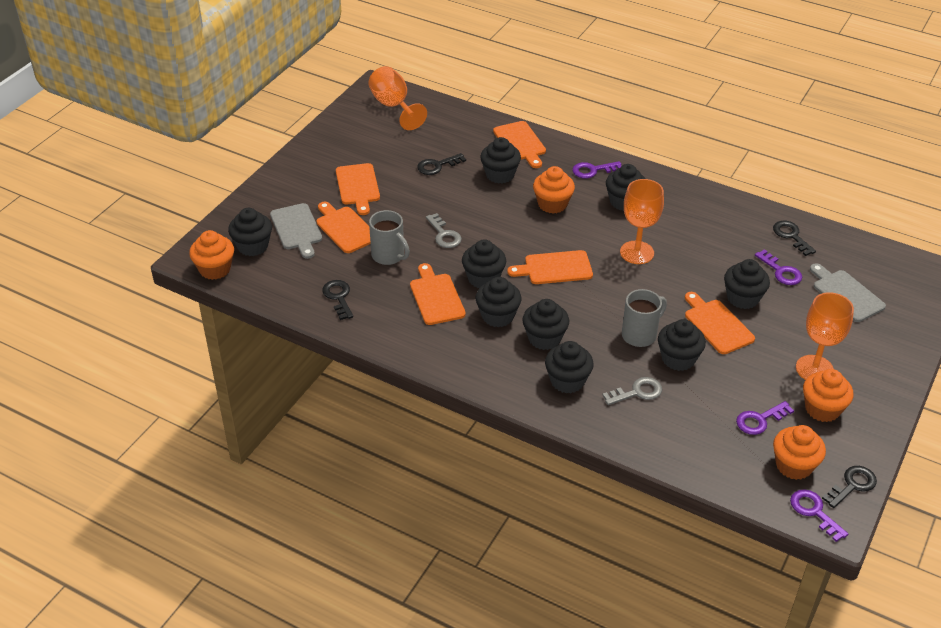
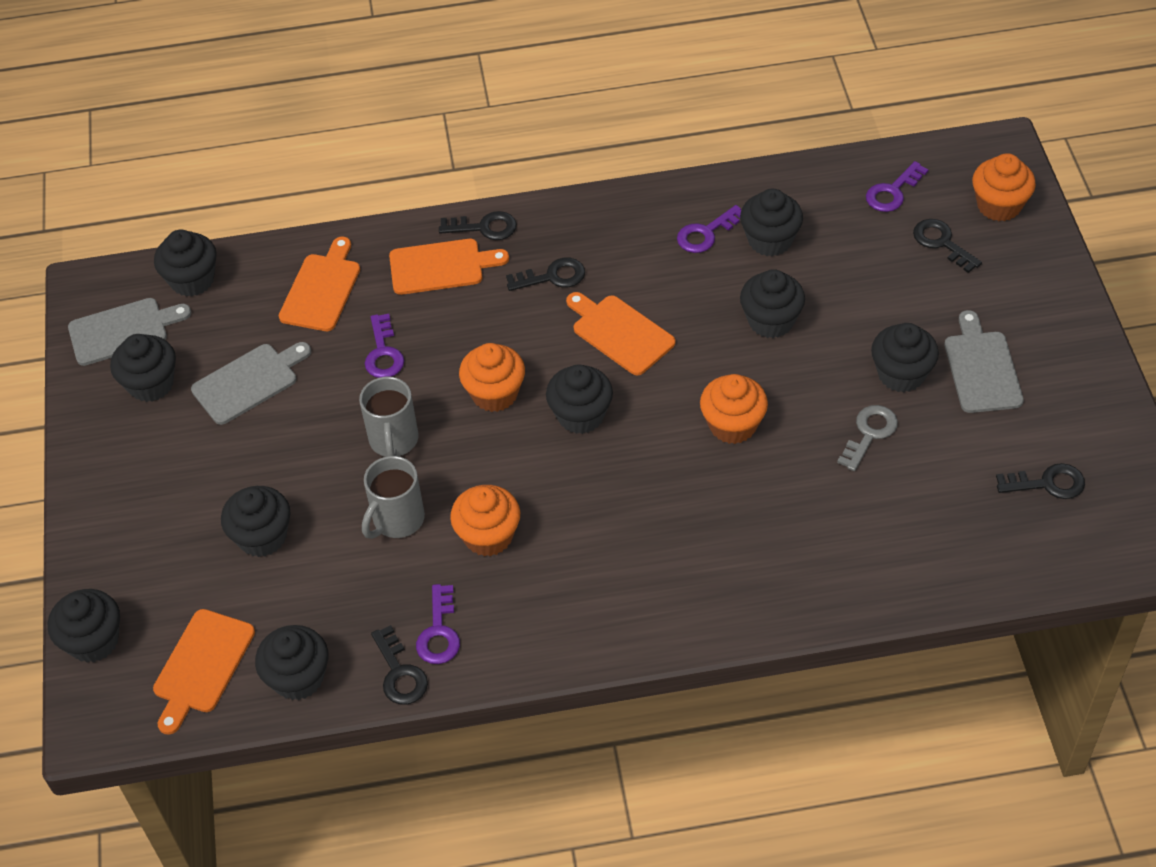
black key: 4 -> 5
grey cutting board: 2 -> 3
grey key: 2 -> 1
orange cutting board: 6 -> 4
orange goblet: 3 -> 0

